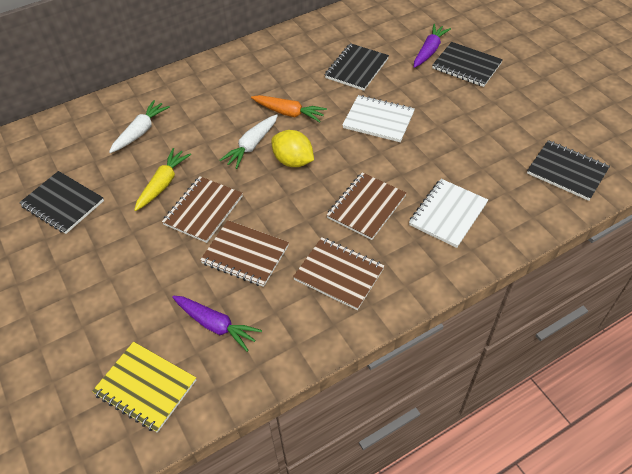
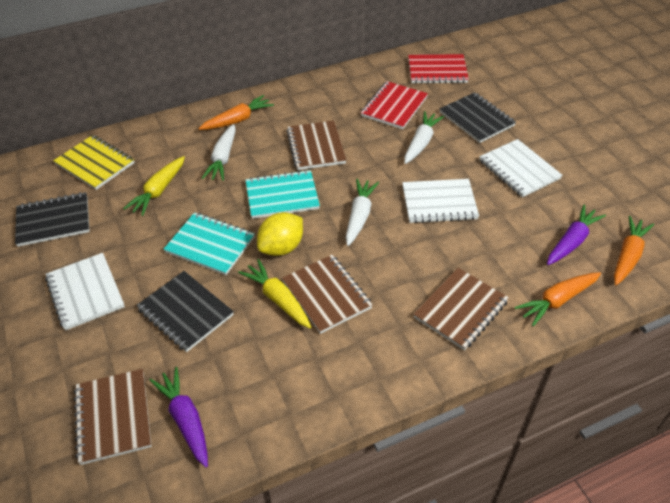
black notebook: 4 -> 3
orange carrot: 1 -> 3
red notebook: 0 -> 2
turquoise notebook: 0 -> 2
white carrot: 2 -> 3
white notebook: 2 -> 3
yellow carrot: 1 -> 2

